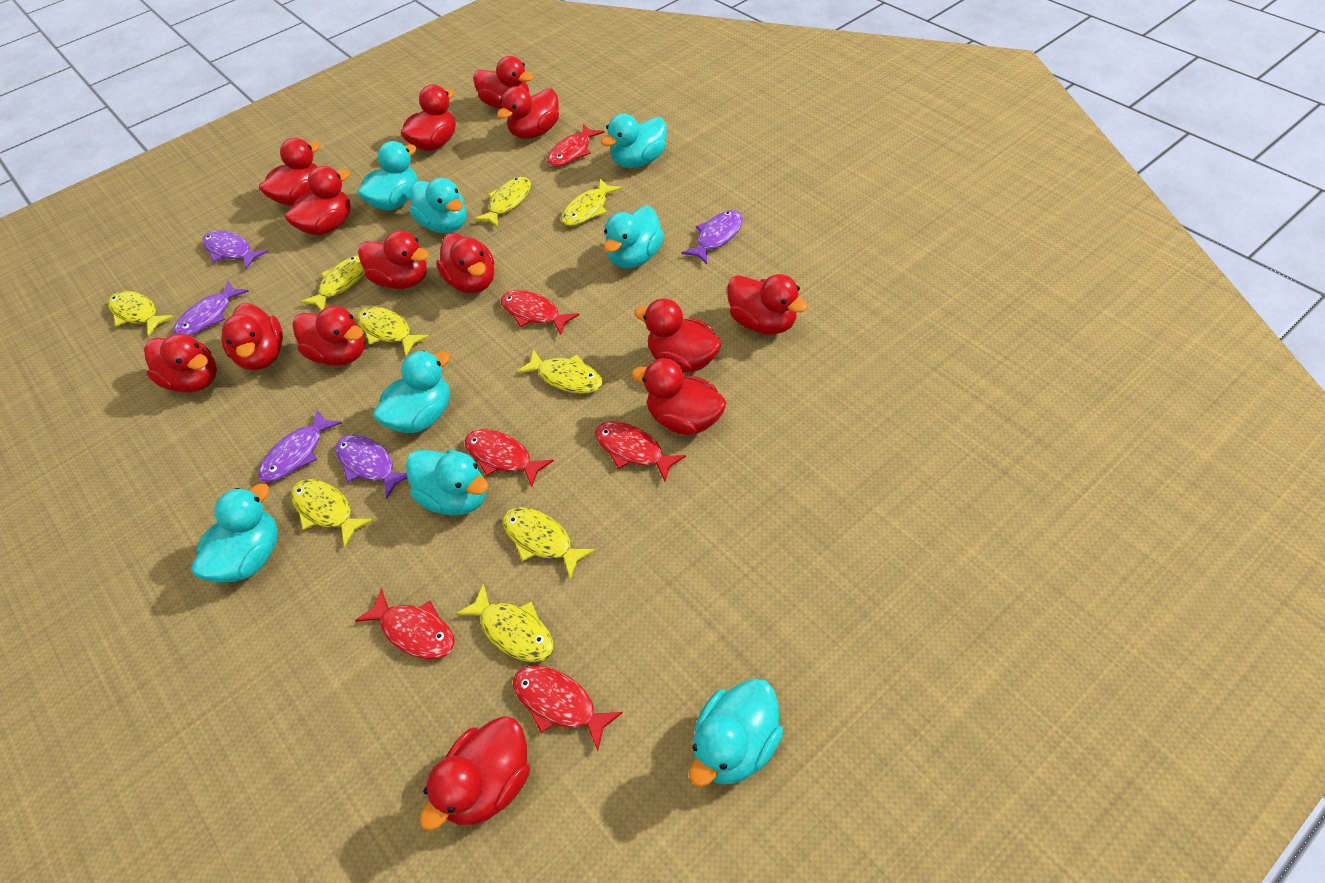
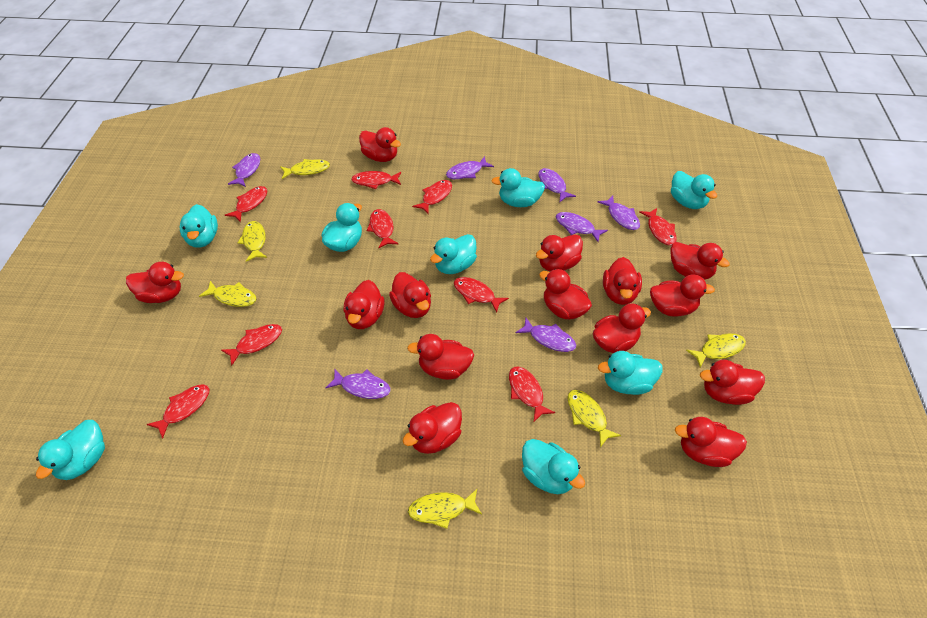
purple fish: 5 -> 7
red fish: 6 -> 9
yellow fish: 9 -> 6

